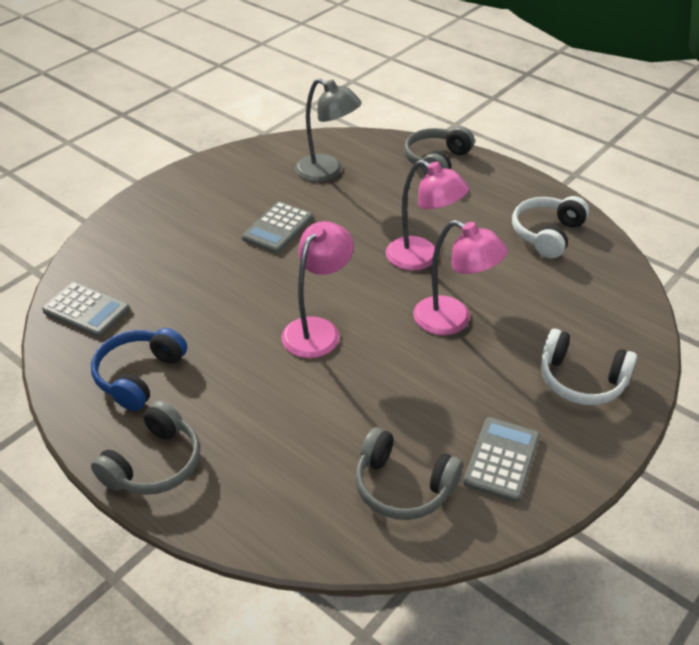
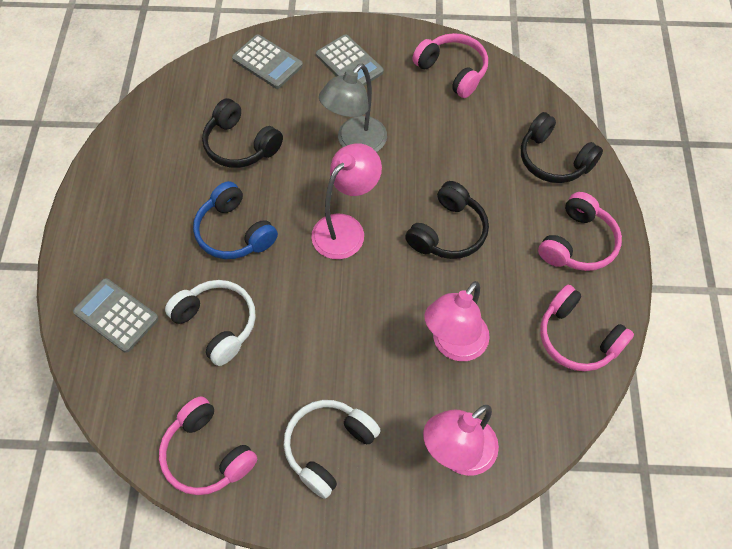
black headphones: 0 -> 3
grey headphones: 3 -> 0
pink headphones: 0 -> 4

